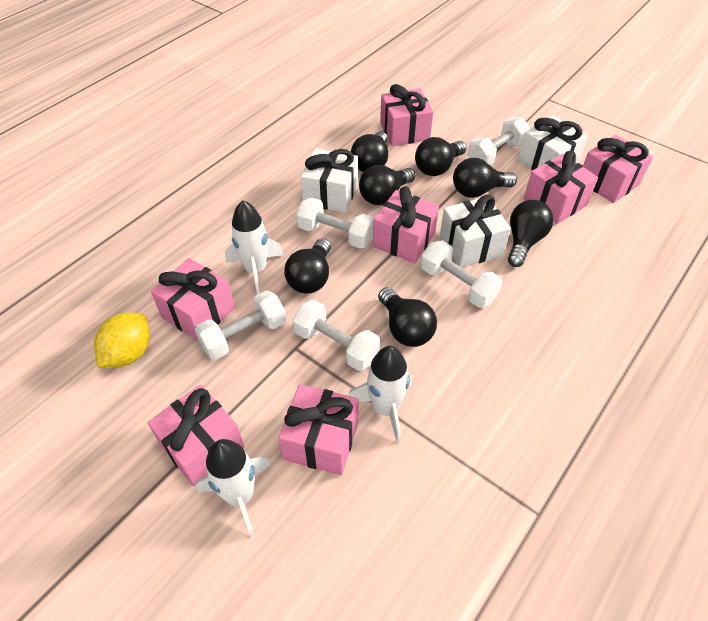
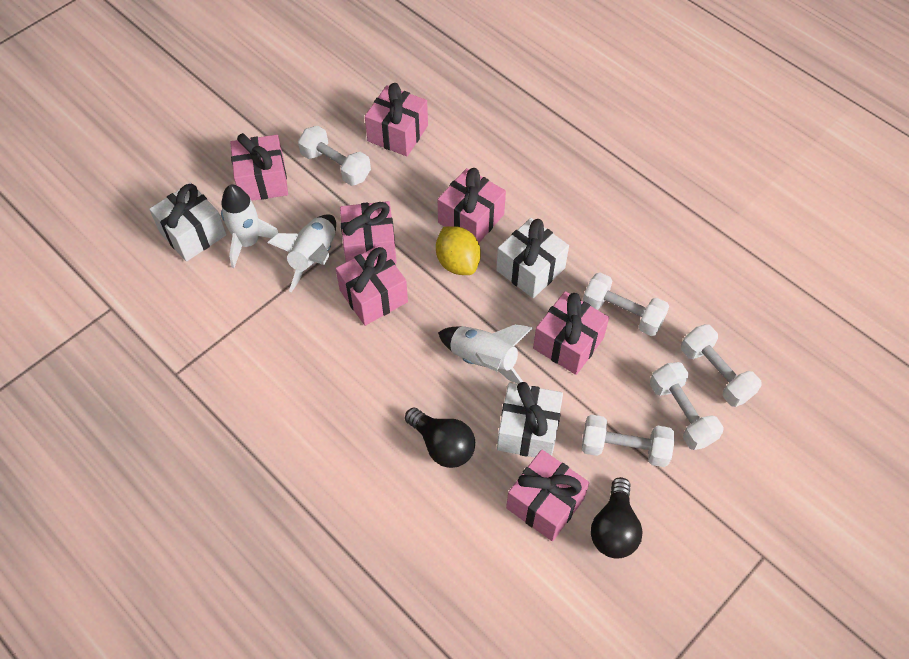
black light bulb: 7 -> 2

